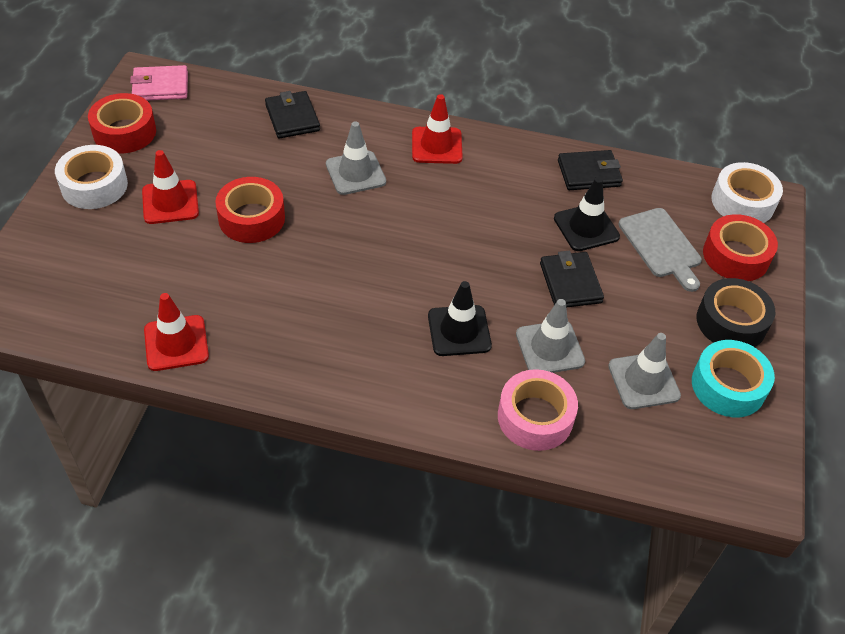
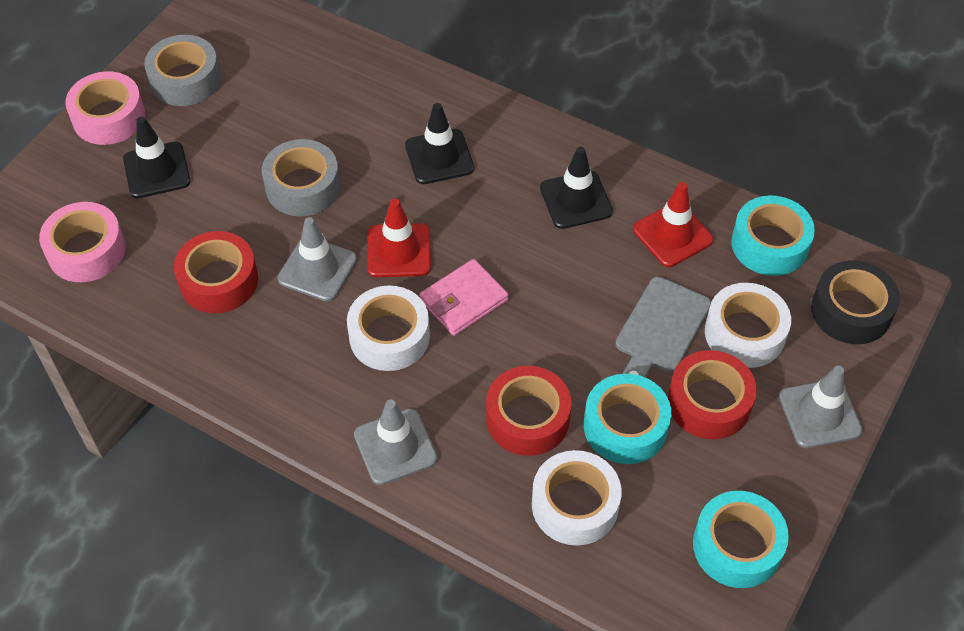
black traffic cone: 2 -> 3
black wallet: 3 -> 0
grey tape: 0 -> 2
pink tape: 1 -> 2
red traffic cone: 3 -> 2
turquoise tape: 1 -> 3
white tape: 2 -> 3

